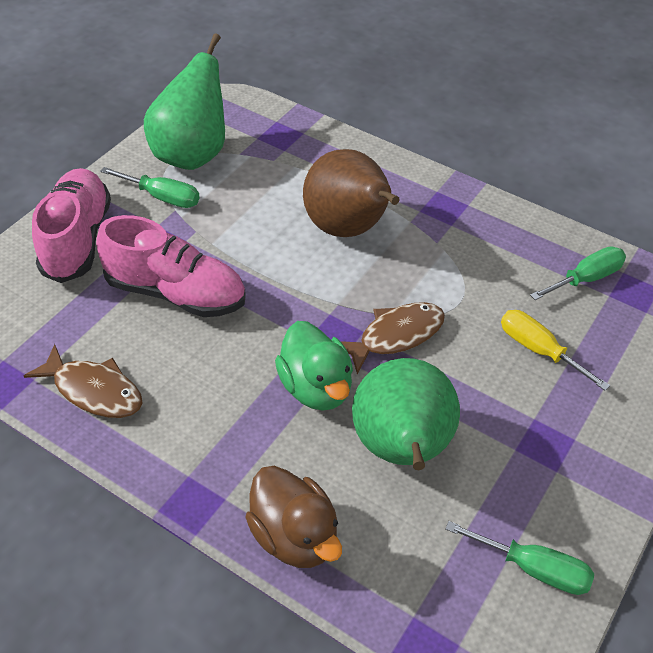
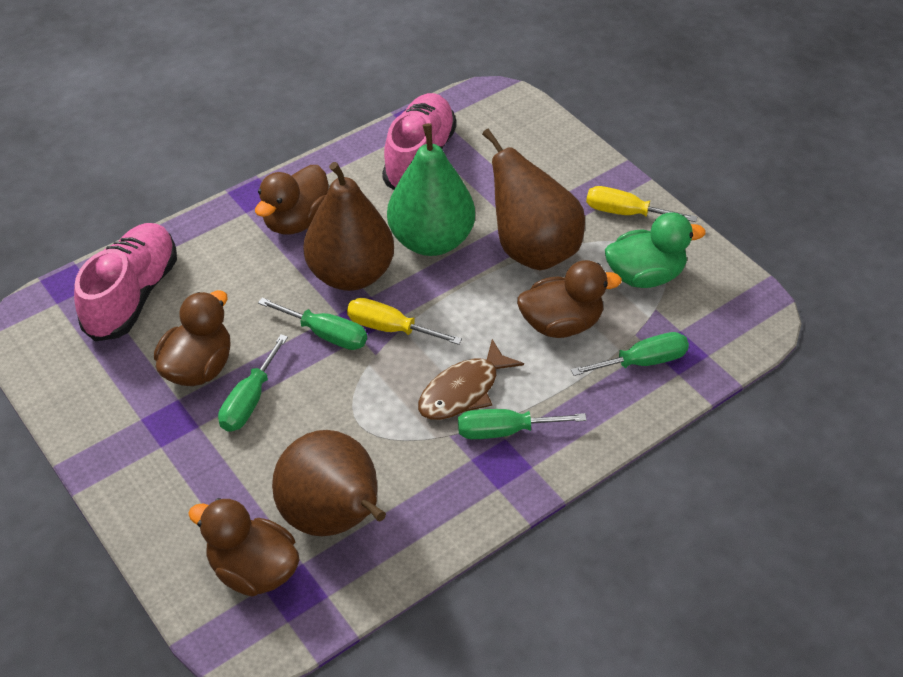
brown duck: 1 -> 4
brown fish: 2 -> 1
brown pear: 1 -> 3
green pear: 2 -> 1
green screwdriver: 3 -> 4
yellow screwdriver: 1 -> 2

